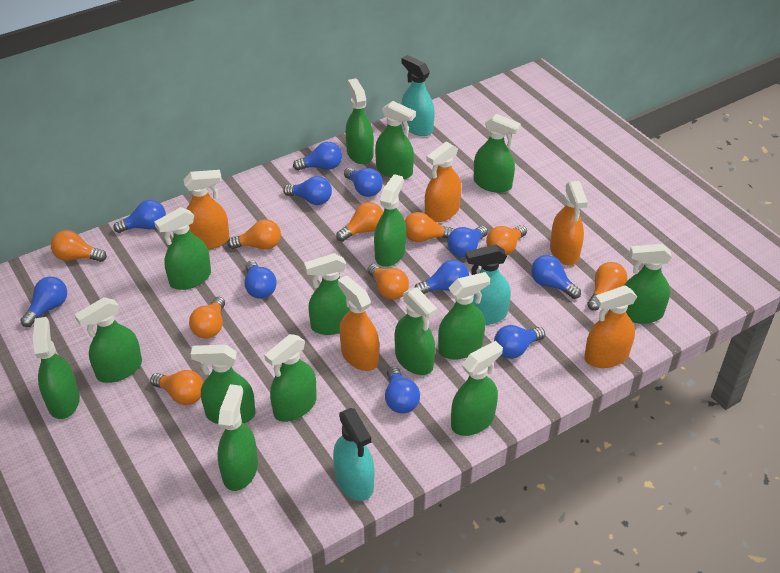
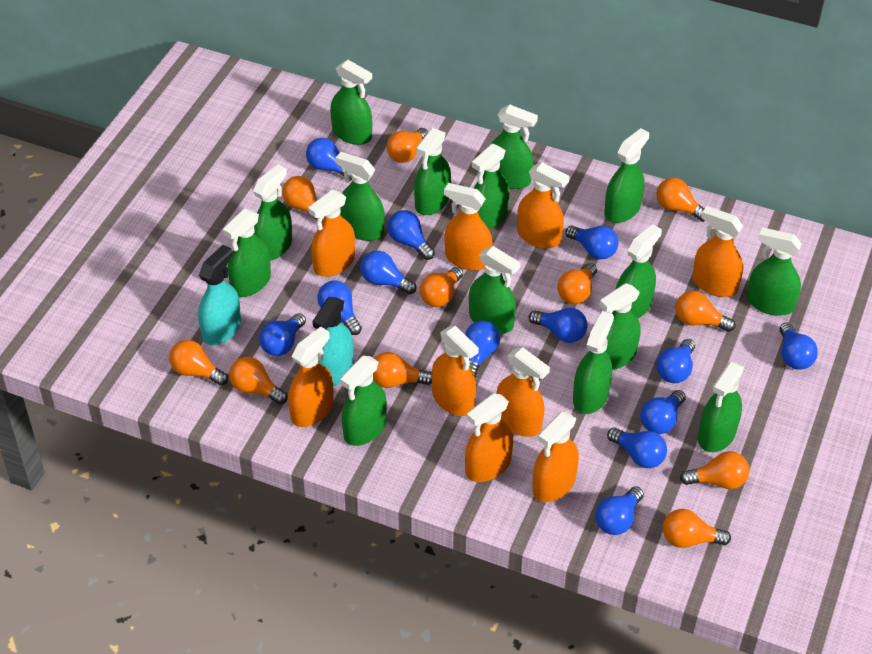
blue light bulb: 11 -> 13
orange light bulb: 9 -> 11
orange spray bottle: 5 -> 9
turquoise spray bottle: 3 -> 2

